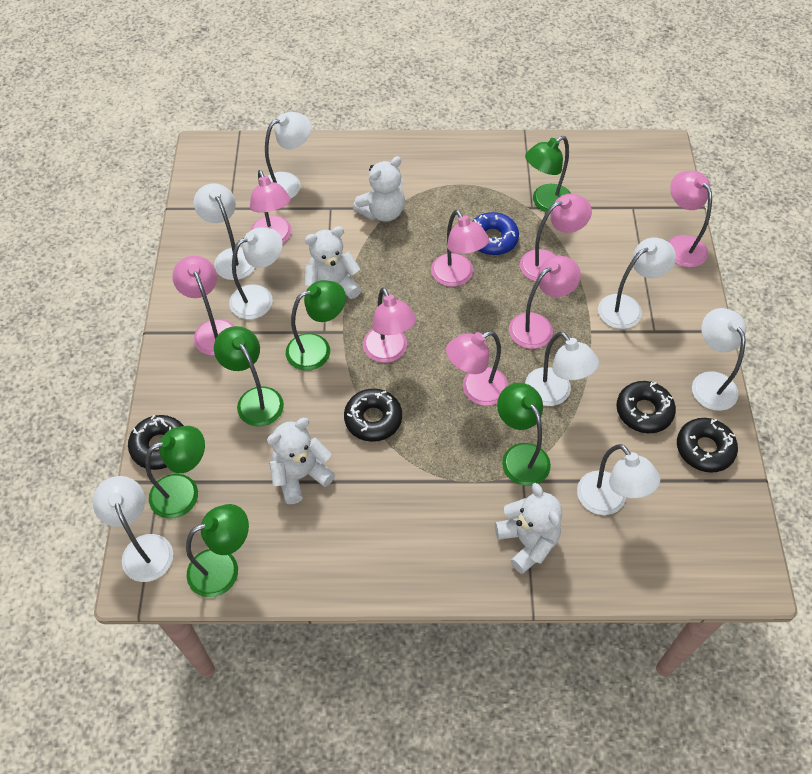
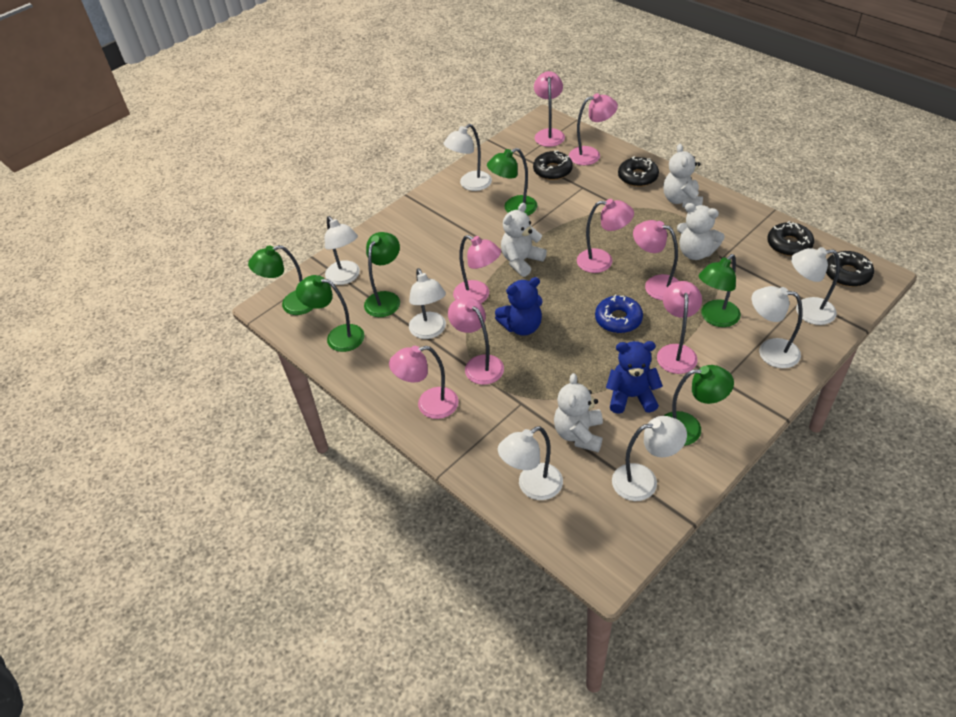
blue teddy bear: 0 -> 2
white lamp: 8 -> 7

